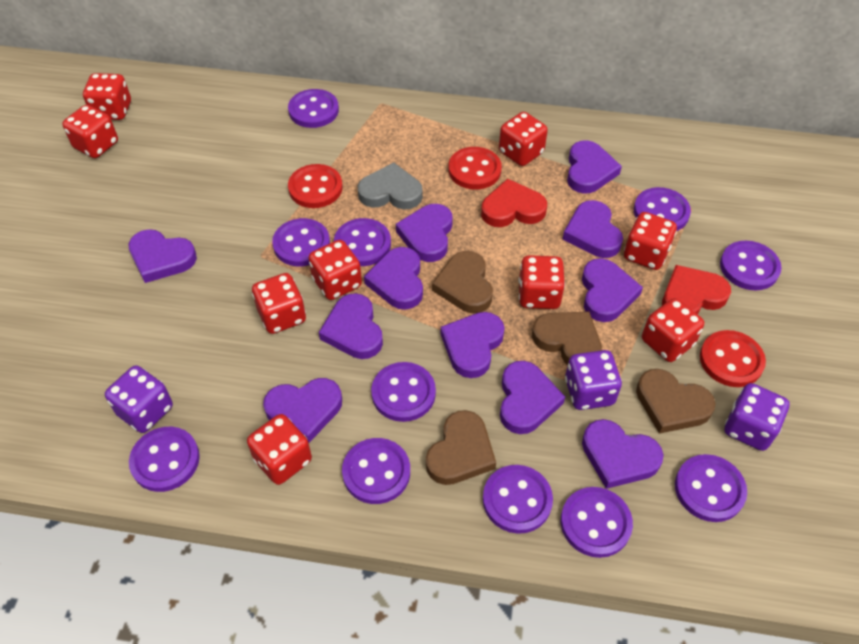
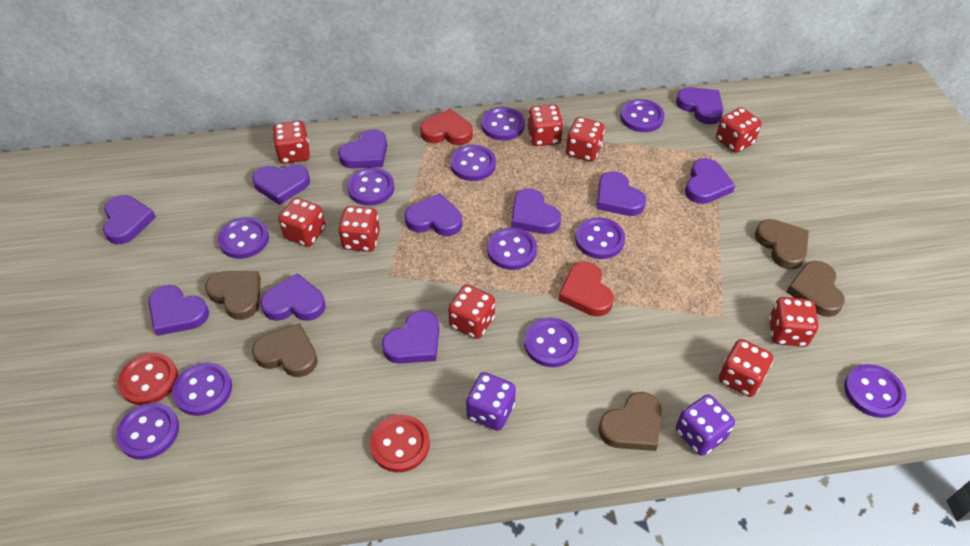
brown heart: 4 -> 5
grey heart: 1 -> 0
purple dice: 3 -> 2
red button: 3 -> 2

